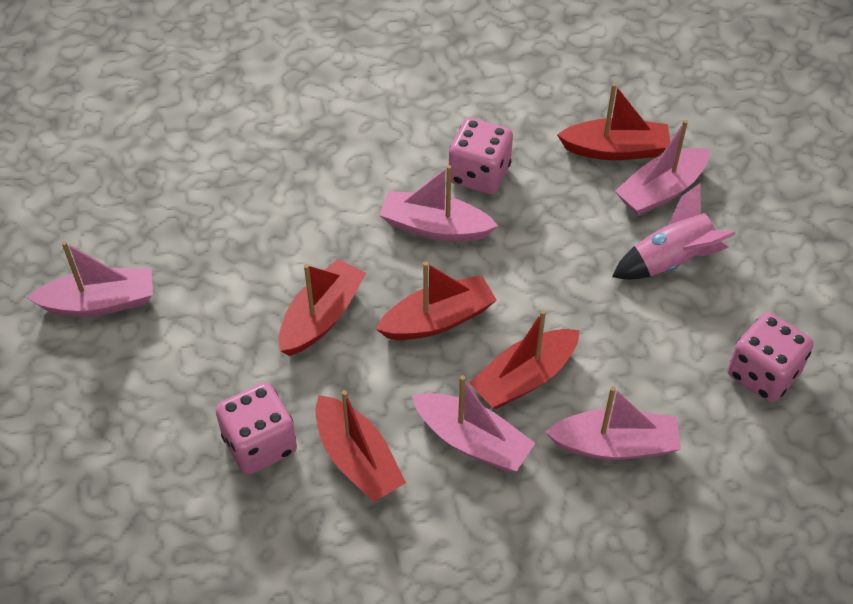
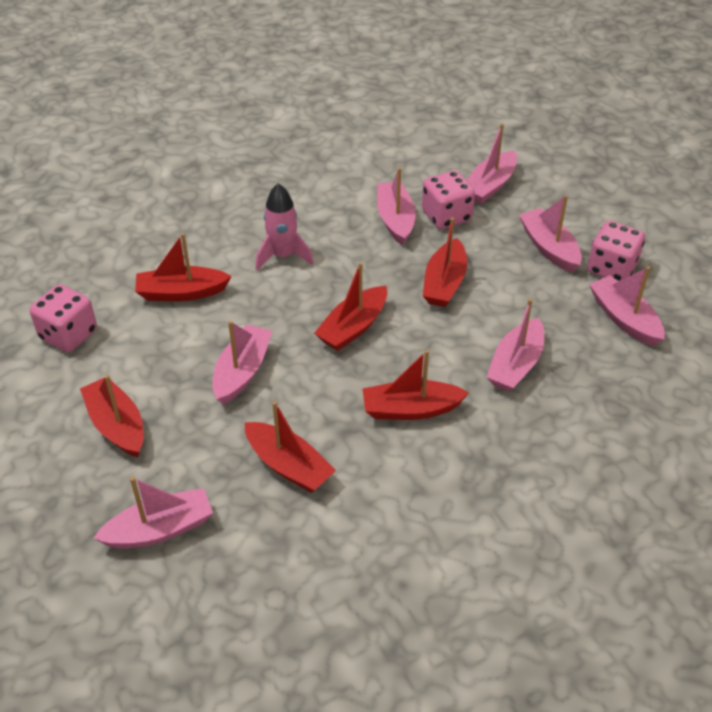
pink boat: 5 -> 7
red boat: 5 -> 6

